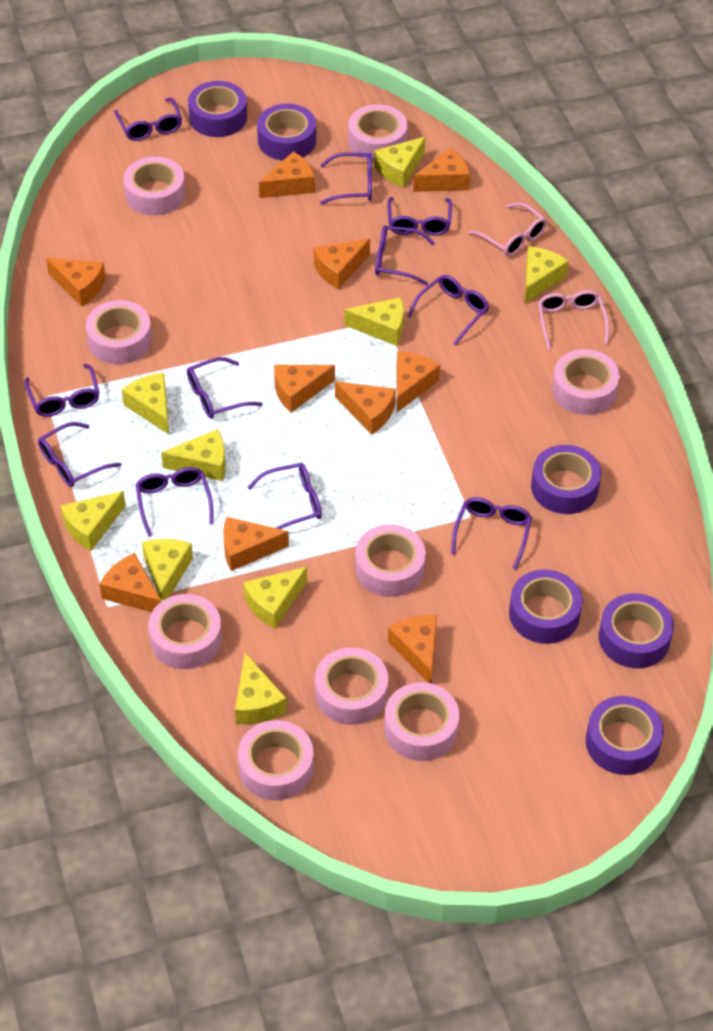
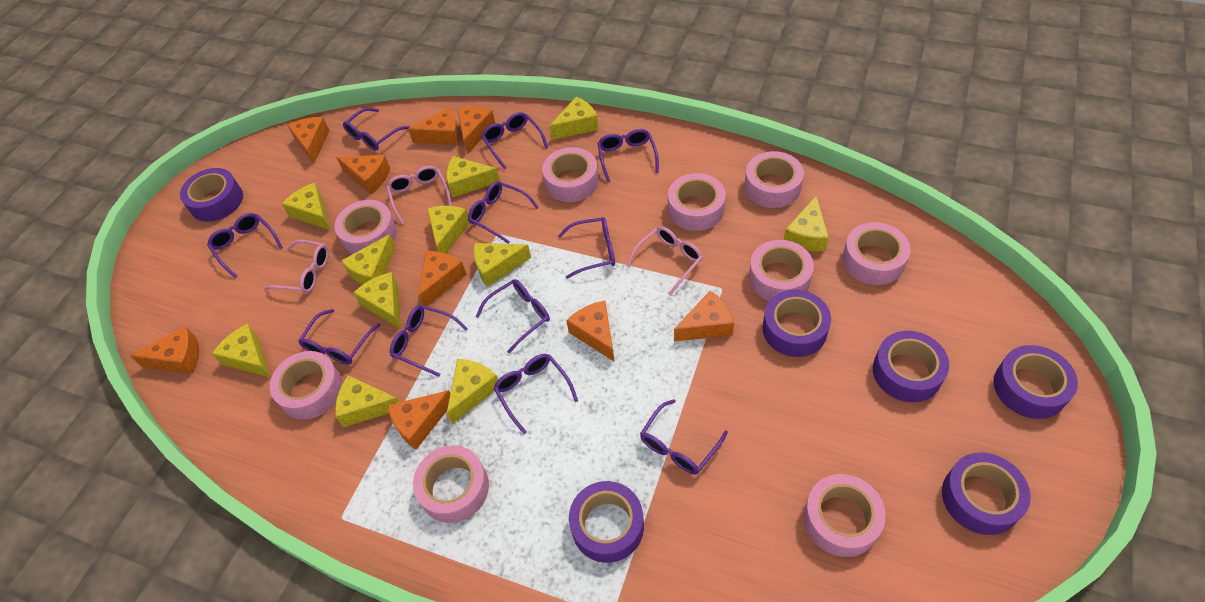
orange cheese: 10 -> 9
pink glasses: 2 -> 3
yellow cheese: 9 -> 11

